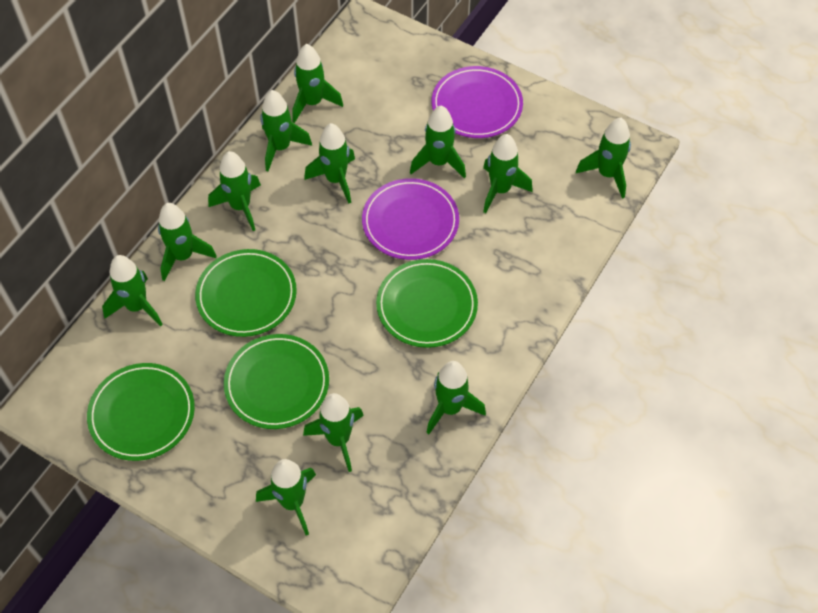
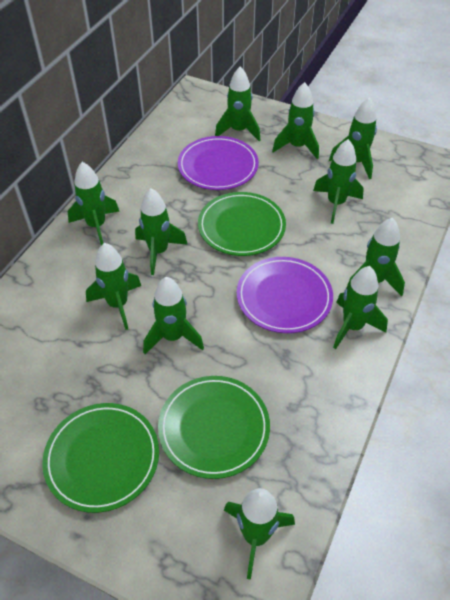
green plate: 4 -> 3
green rocket: 12 -> 11

